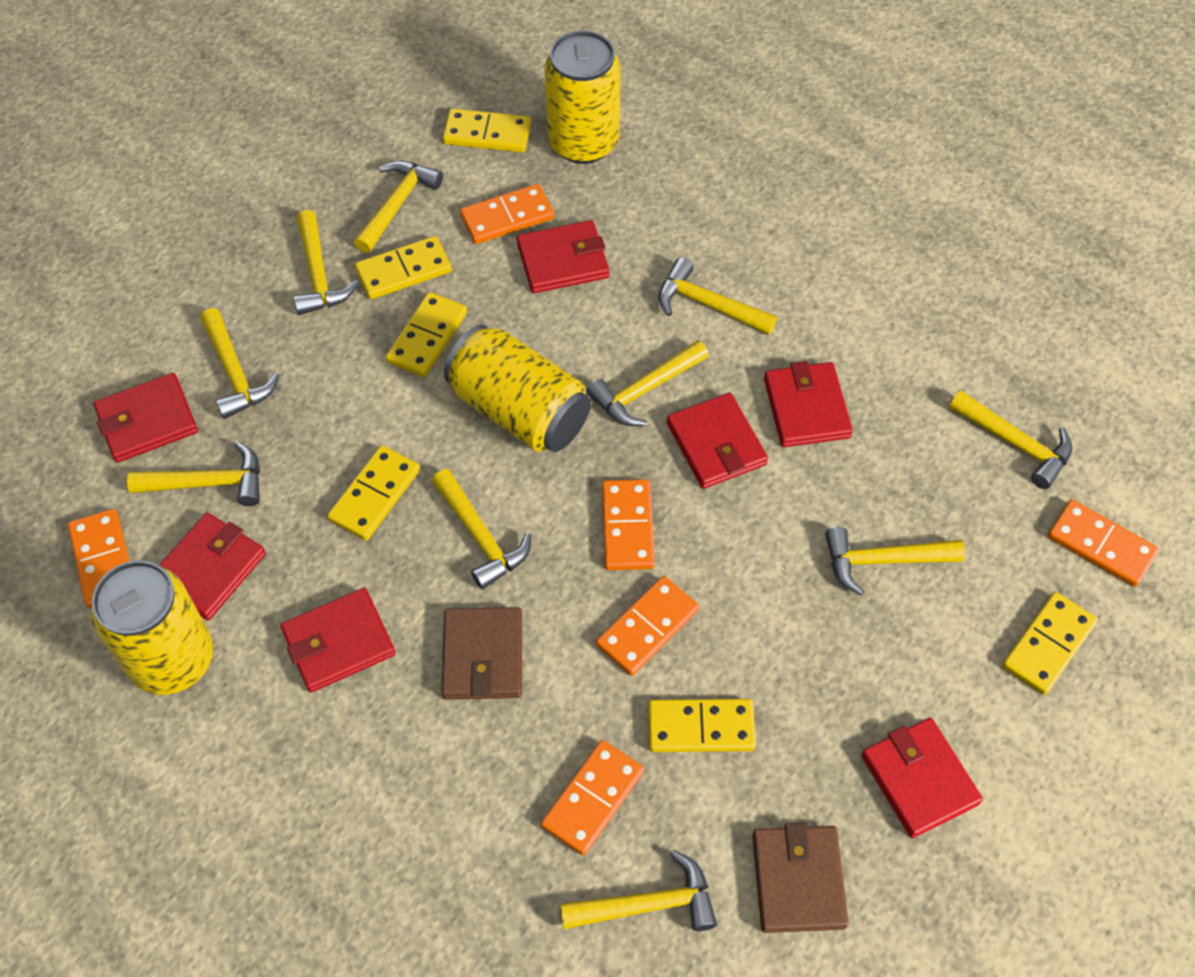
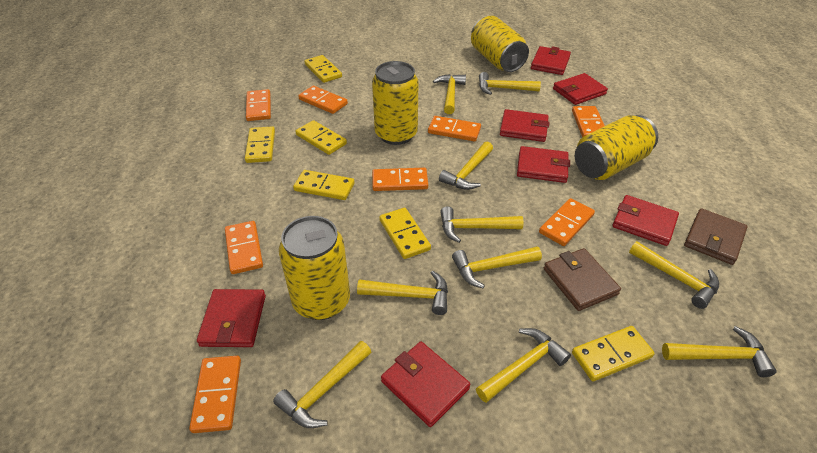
orange domino: 6 -> 8
yellow can: 3 -> 4

